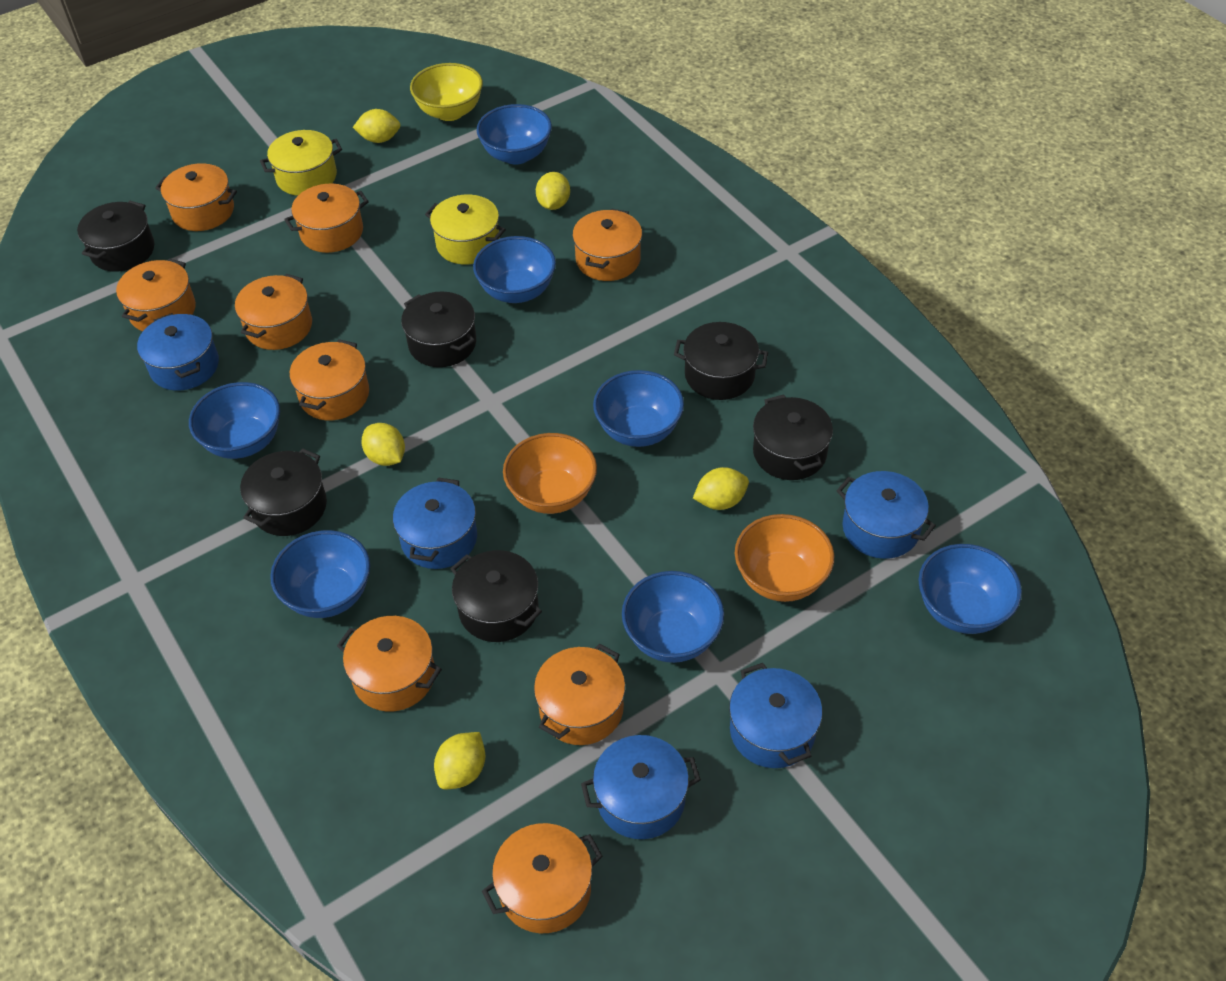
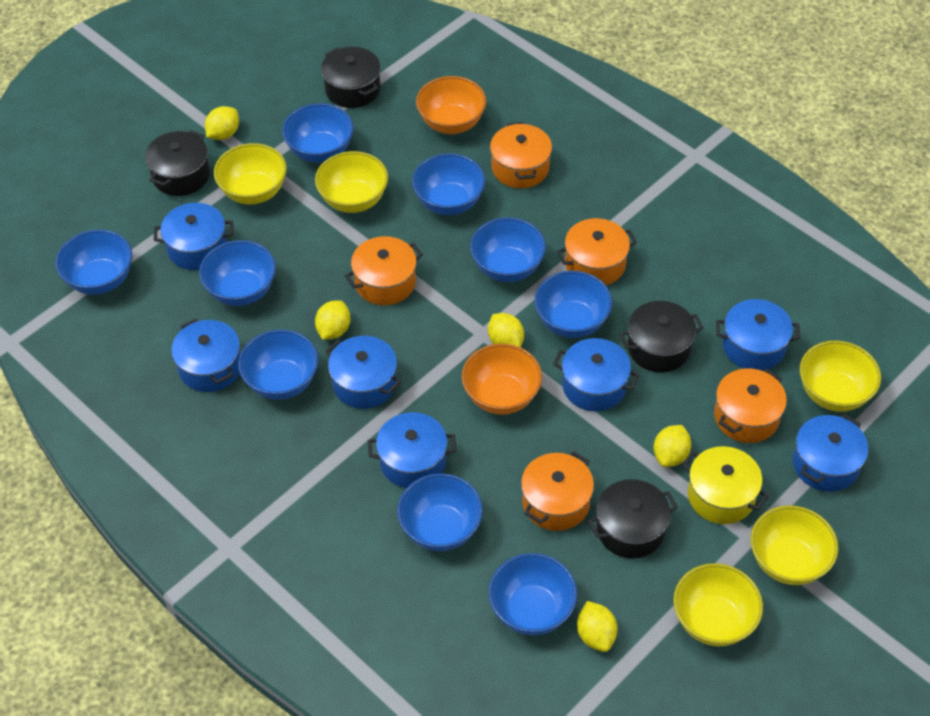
black pot: 6 -> 4
blue bowl: 7 -> 9
blue pot: 5 -> 7
orange pot: 9 -> 5
yellow bowl: 1 -> 5
yellow pot: 2 -> 1

